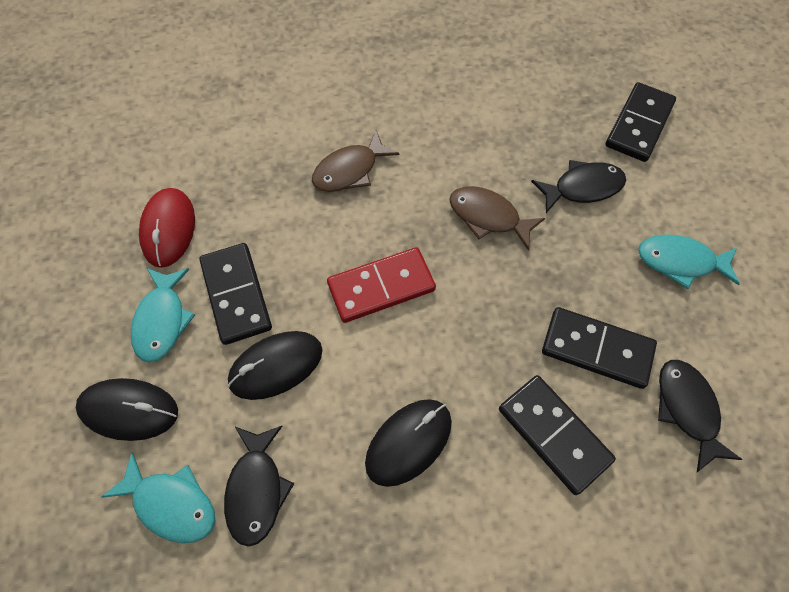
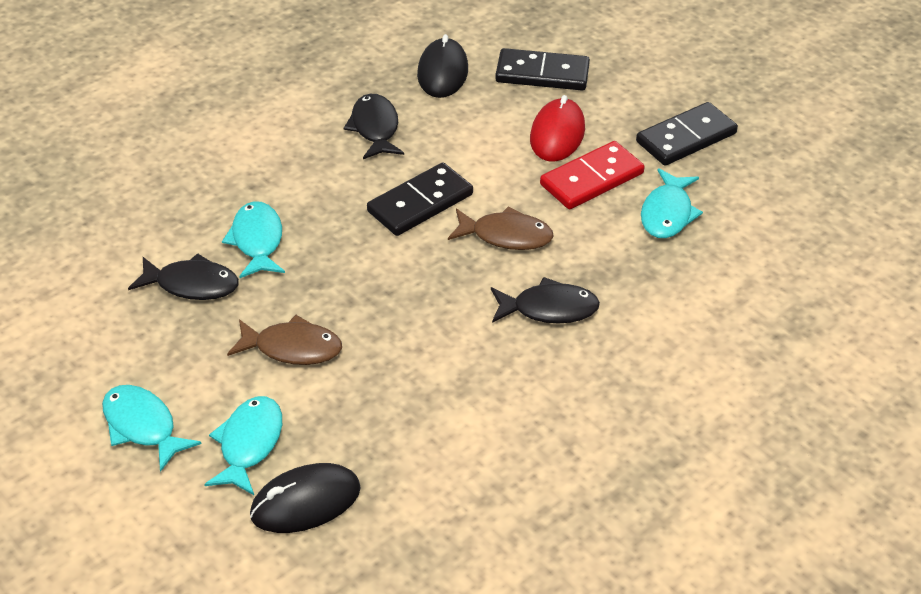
black domino: 4 -> 3
black mouse: 3 -> 2
turquoise fish: 3 -> 4

